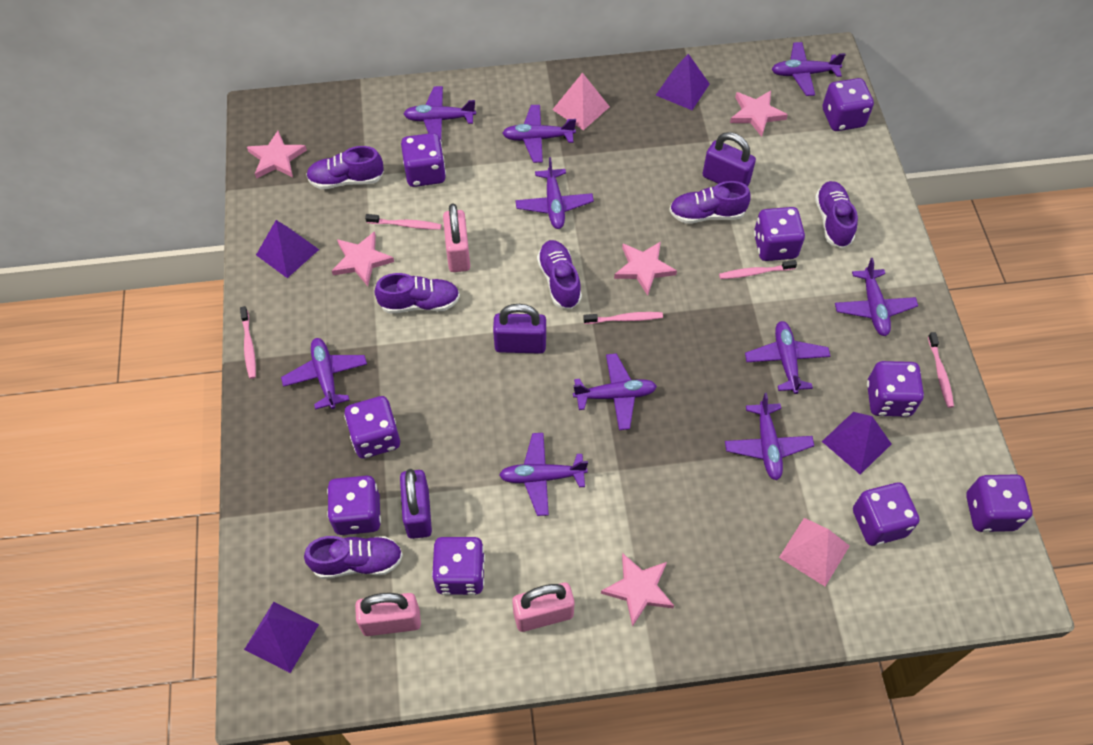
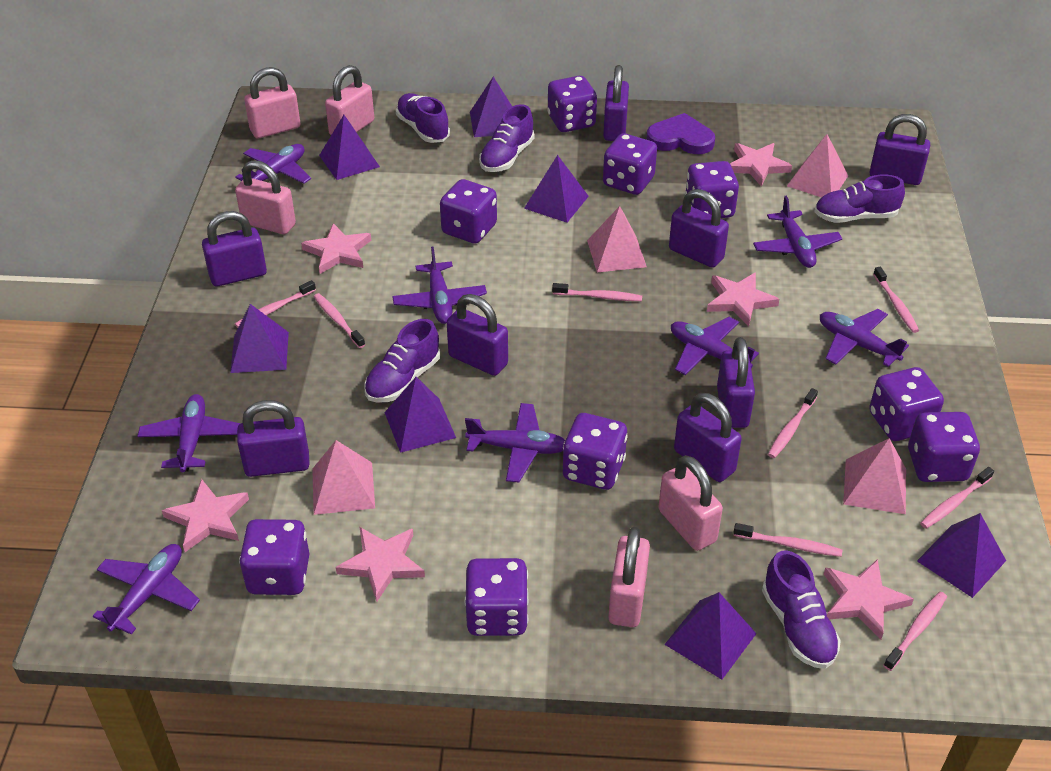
pink padlock: 3 -> 5
pink pyramid: 2 -> 4
pink star: 5 -> 6
pink toothbrush: 5 -> 8
purple heart: 0 -> 1
purple padlock: 3 -> 8
purple plane: 10 -> 8
purple pyramid: 4 -> 7
purple shoe: 6 -> 5

